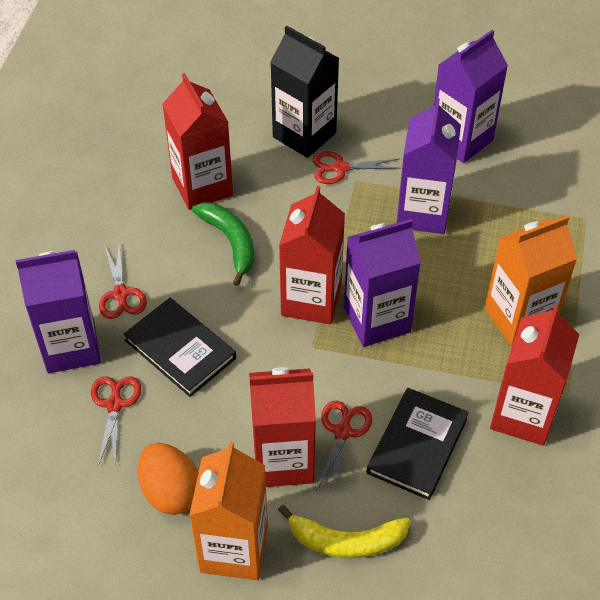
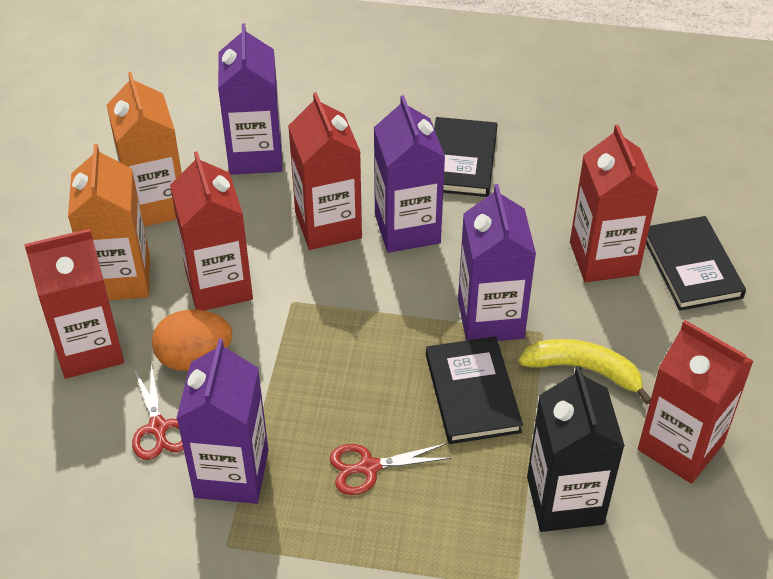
black book: 2 -> 3
green banana: 1 -> 0
red carton: 4 -> 5
red scissors: 4 -> 2

